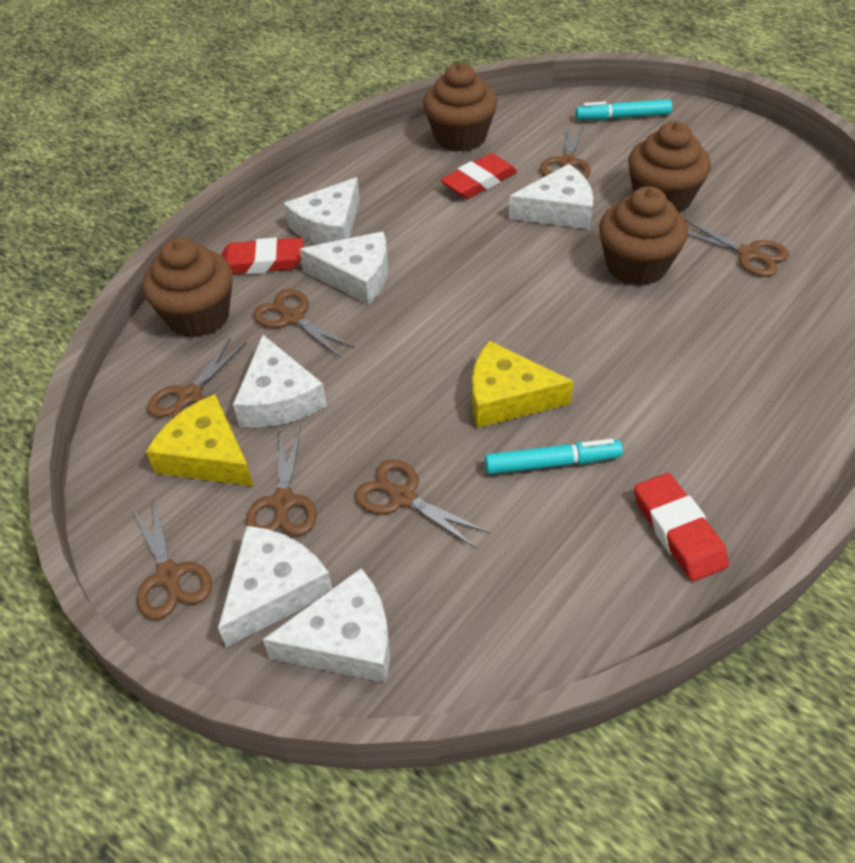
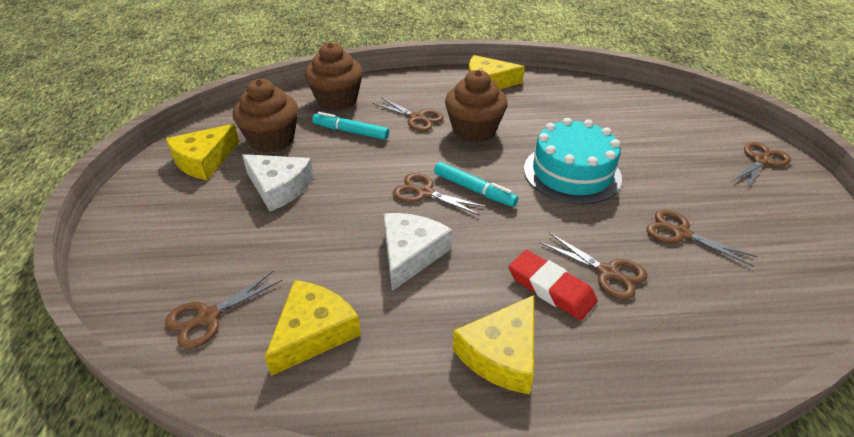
brown cupcake: 4 -> 3
brown scissors: 7 -> 6
red eraser: 3 -> 1
turquoise cake: 0 -> 1
white cheese: 6 -> 2
yellow cheese: 2 -> 4

